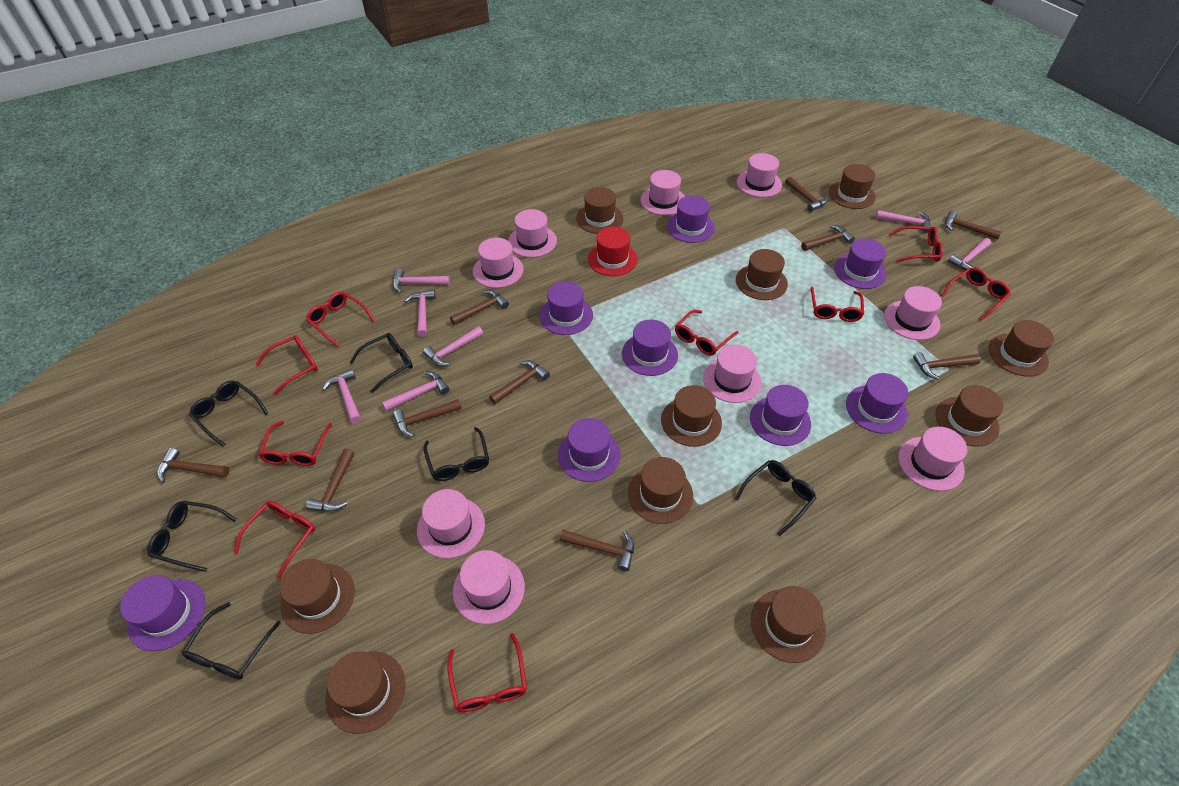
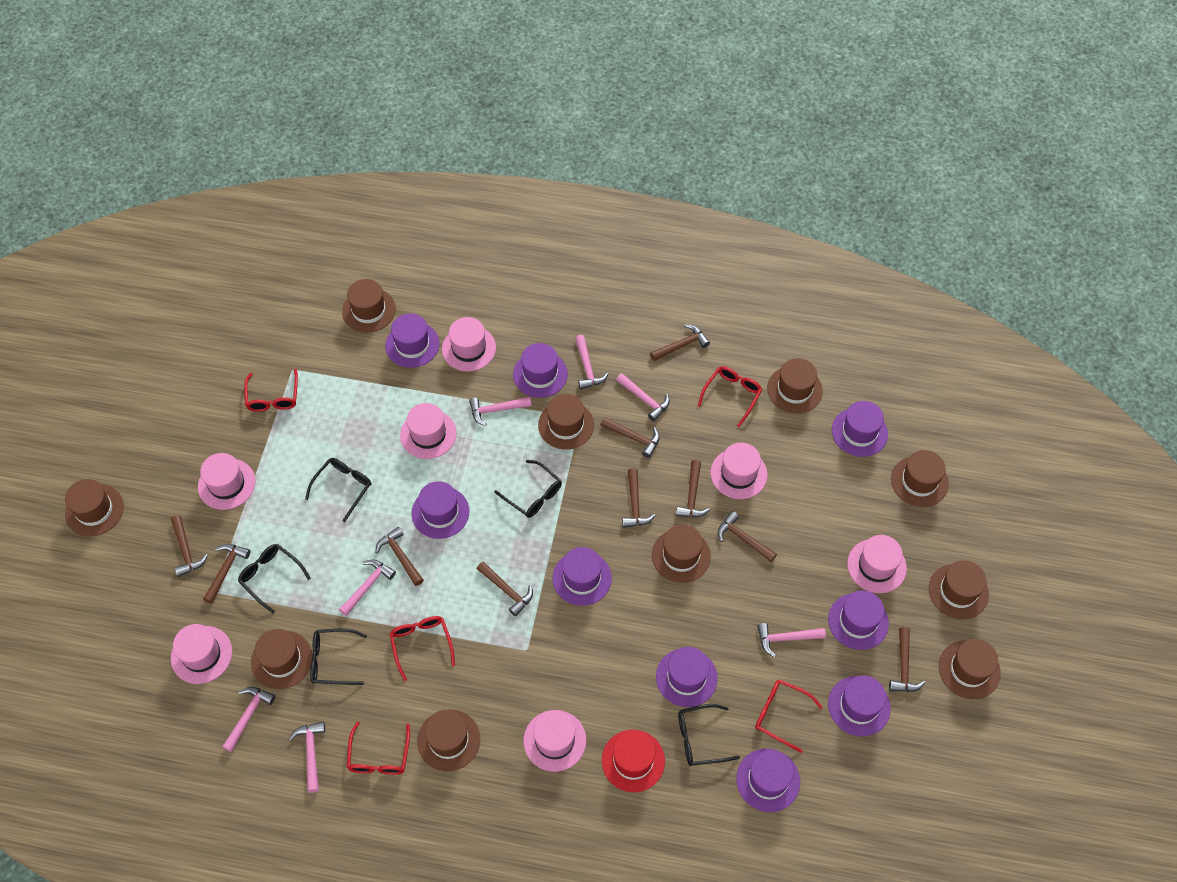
black glasses: 6 -> 5
pink hat: 9 -> 7
purple hat: 8 -> 9
red glasses: 9 -> 5

